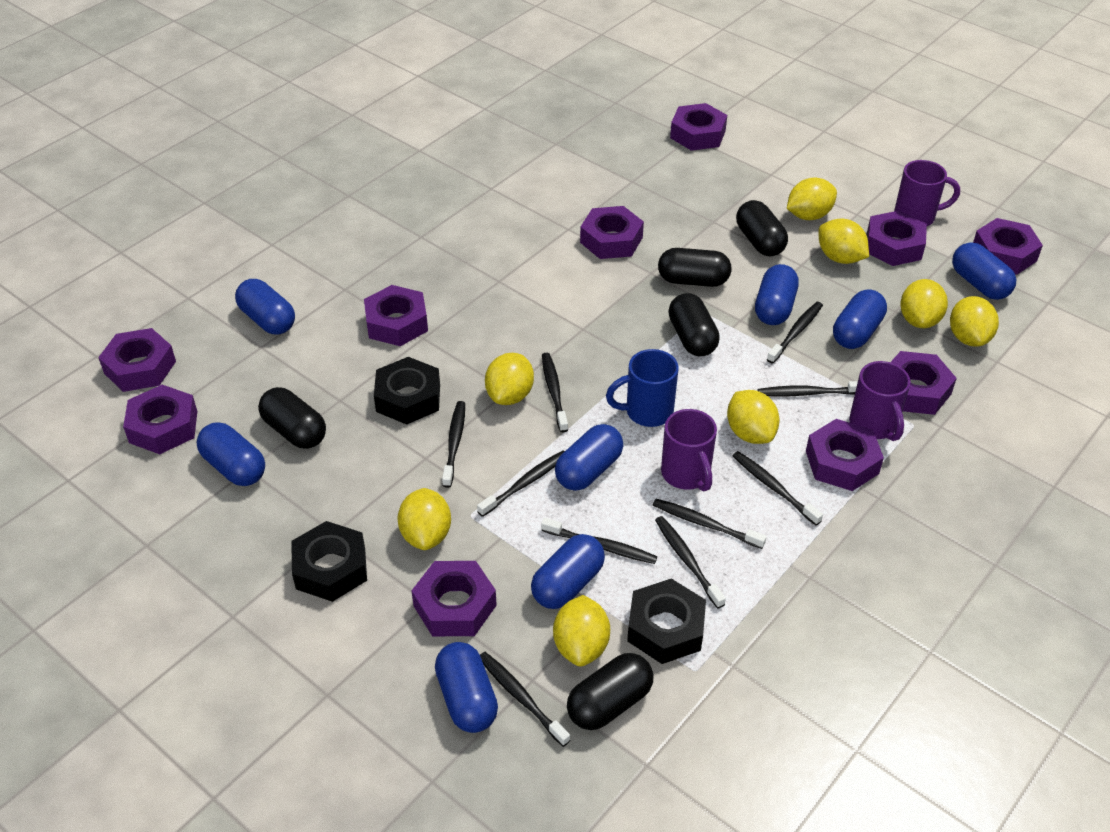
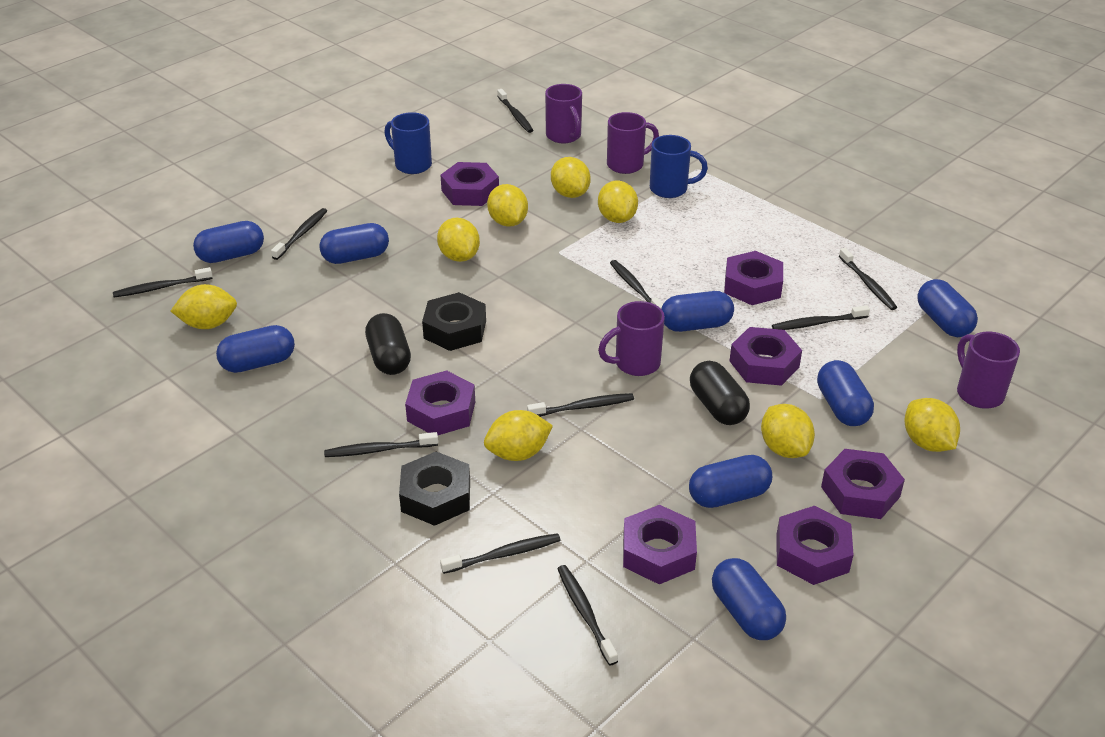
black capsule: 5 -> 2
black nut: 3 -> 2
blue mug: 1 -> 2
purple mug: 3 -> 4
purple nut: 10 -> 7

